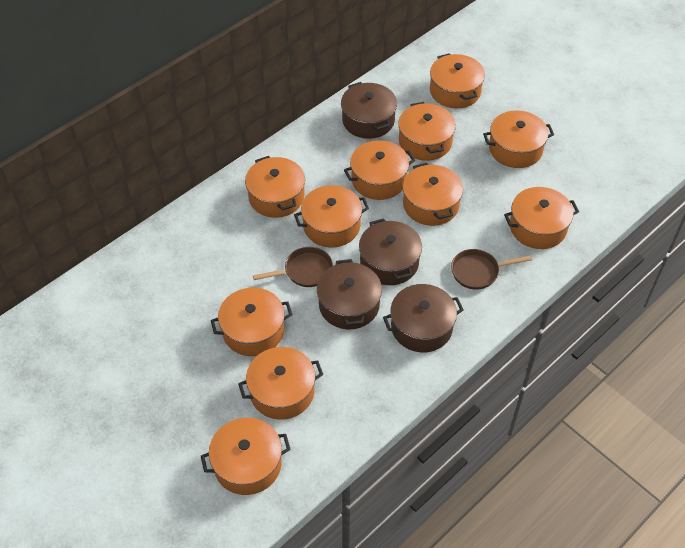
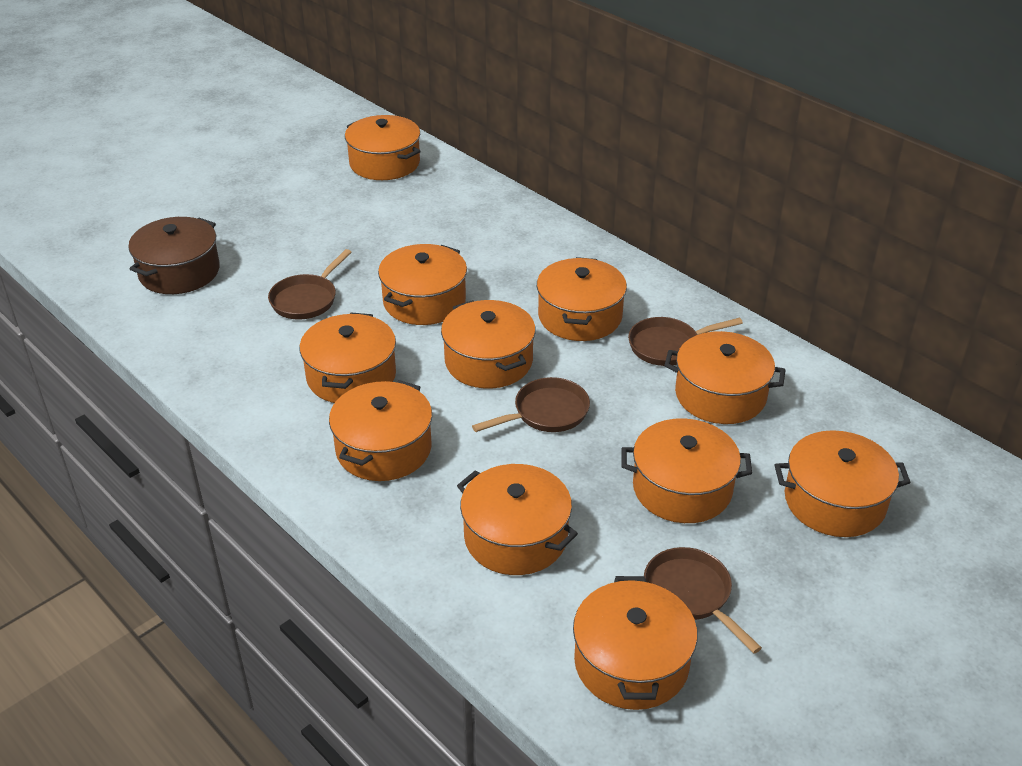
brown pan: 2 -> 4
brown pot: 4 -> 1

